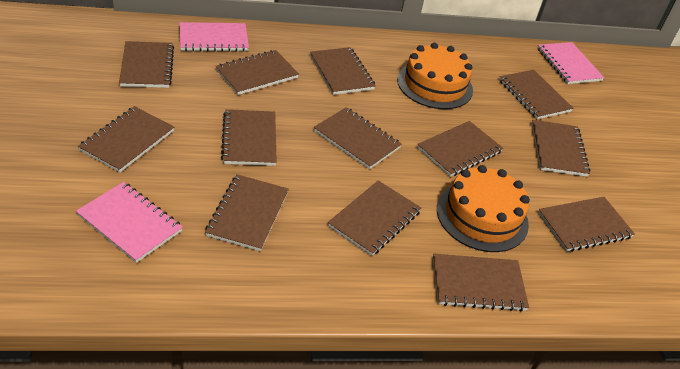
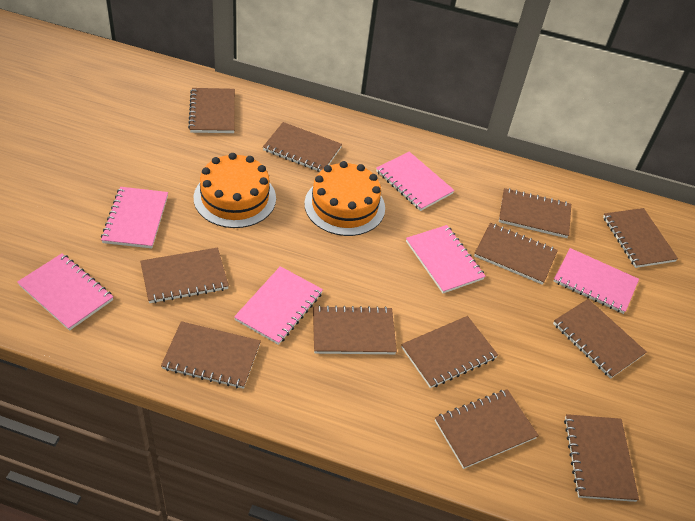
brown notebook: 13 -> 12
pink notebook: 3 -> 6

